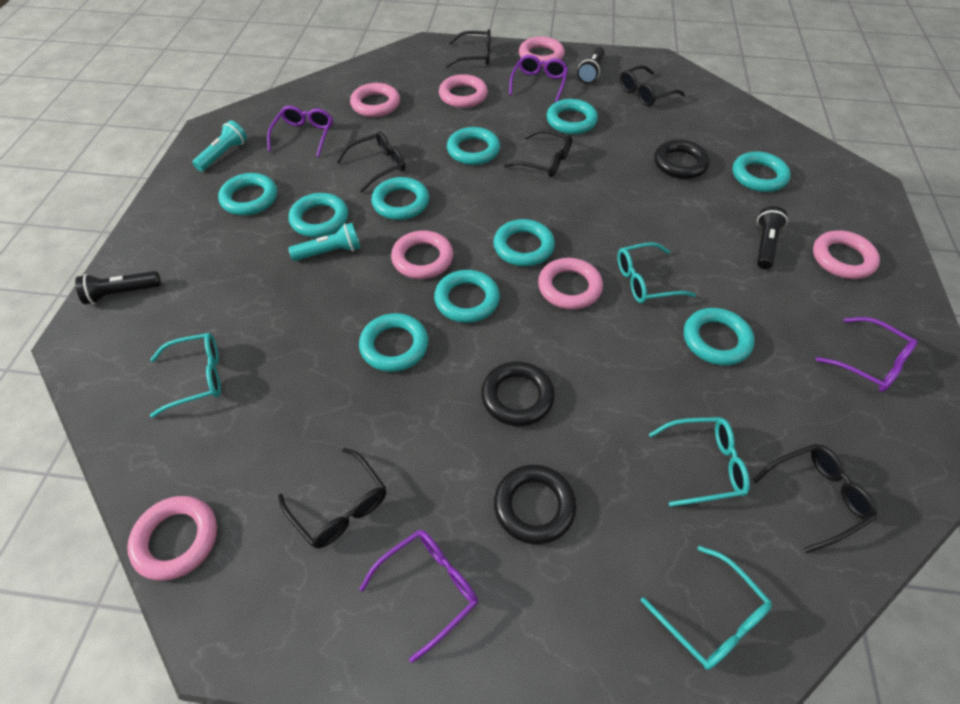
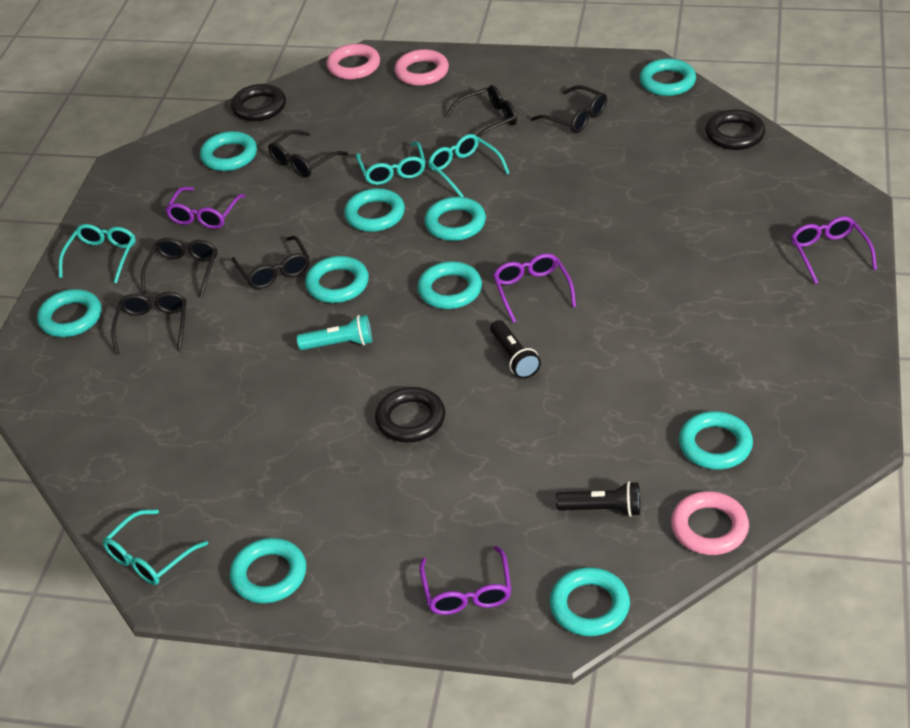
black flashlight: 3 -> 2
pink ring: 7 -> 3
turquoise flashlight: 2 -> 1

